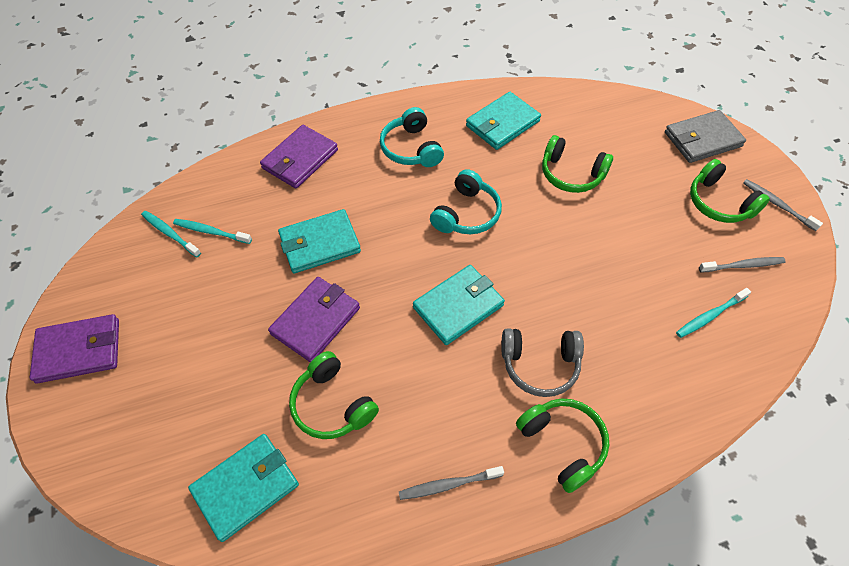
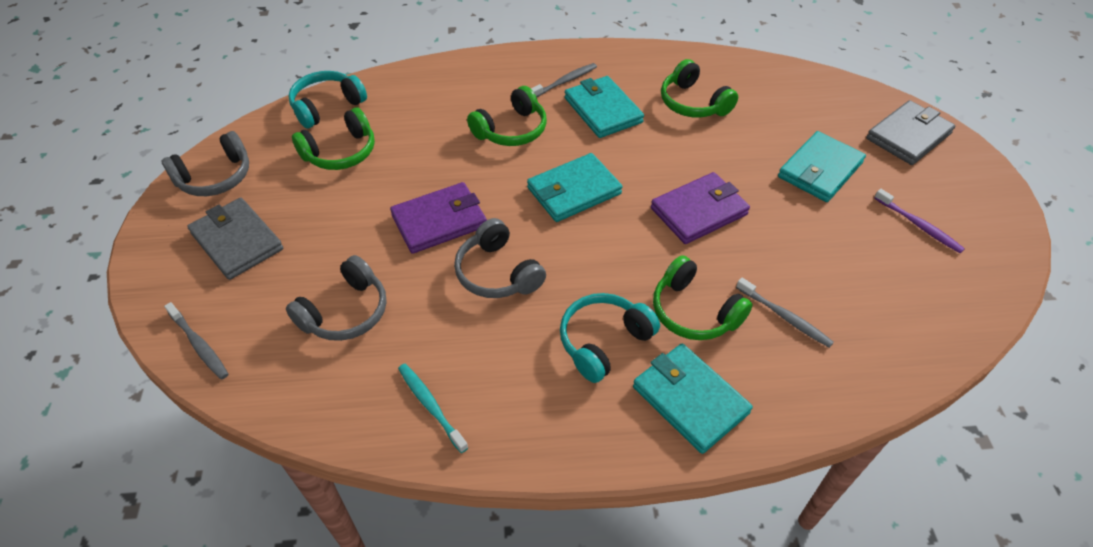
grey headphones: 1 -> 3
grey wallet: 1 -> 2
purple toothbrush: 0 -> 1
purple wallet: 3 -> 2
turquoise toothbrush: 3 -> 1

